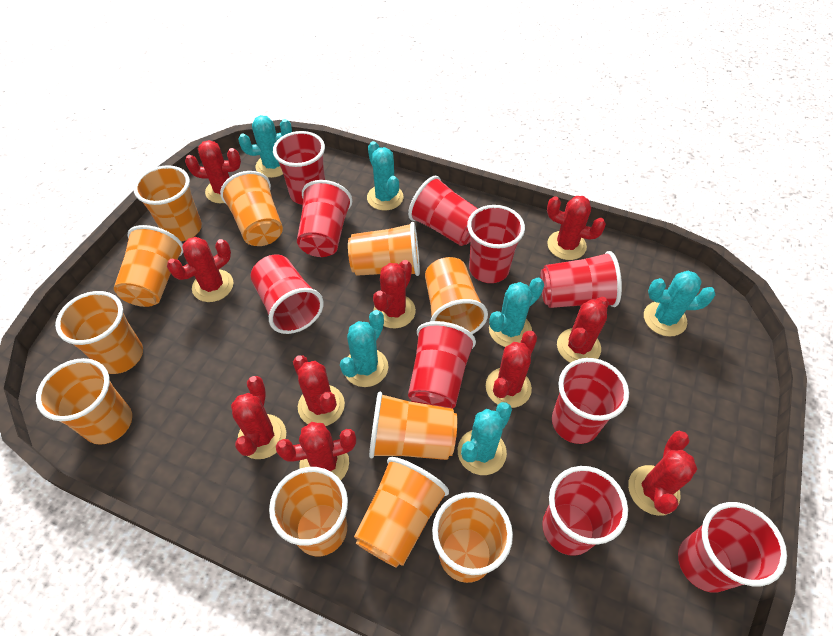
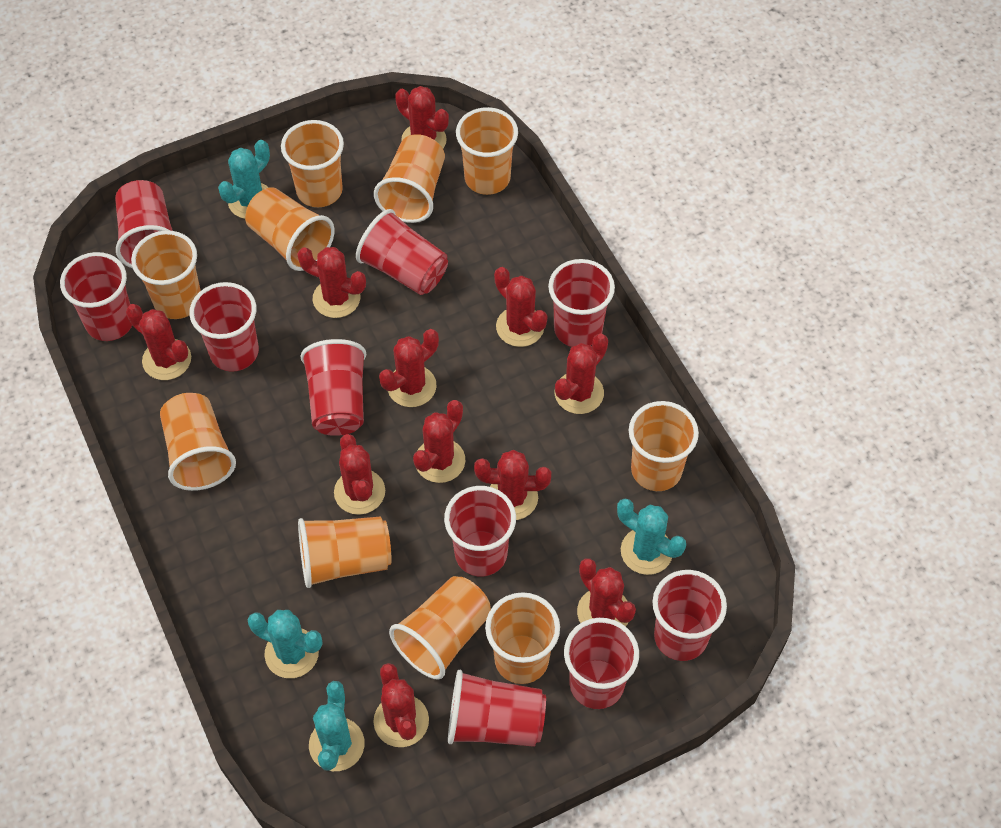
orange cup: 11 -> 10
red cactus: 10 -> 11
turquoise cactus: 6 -> 4

